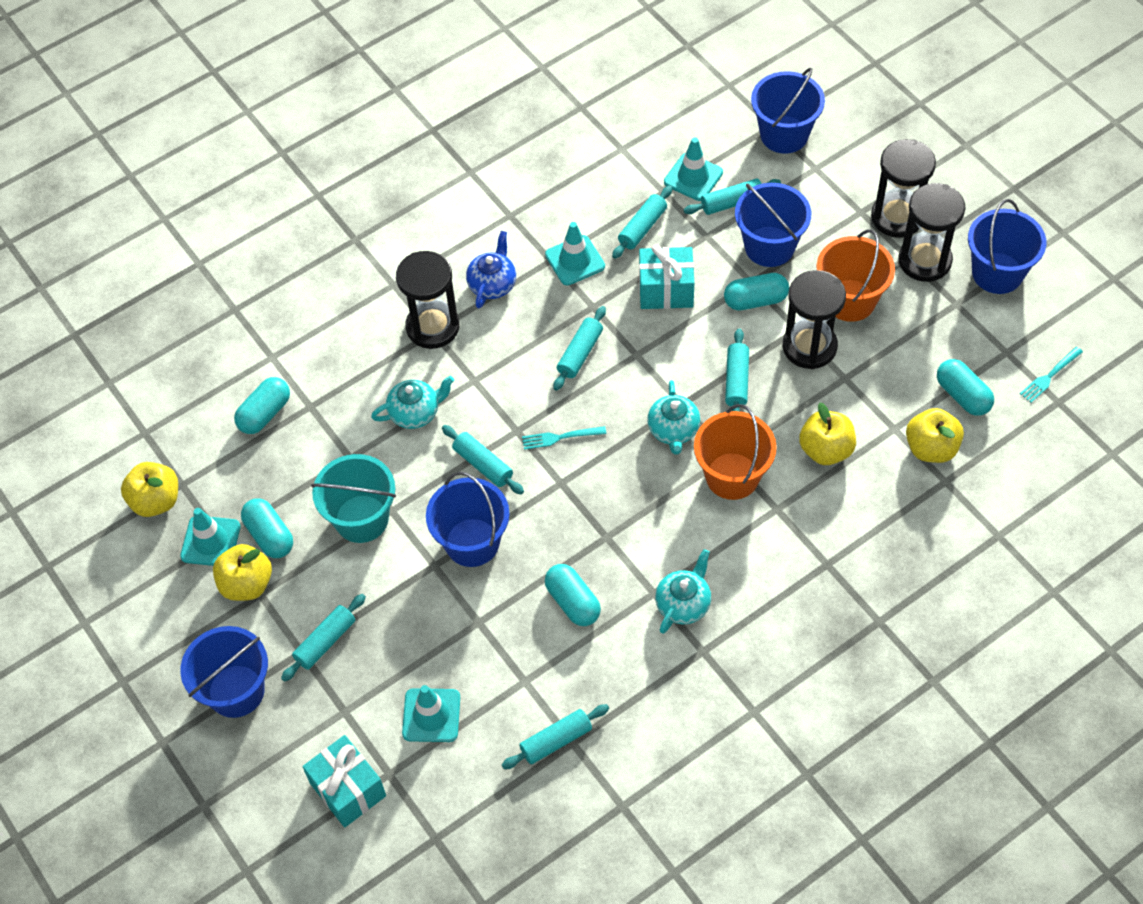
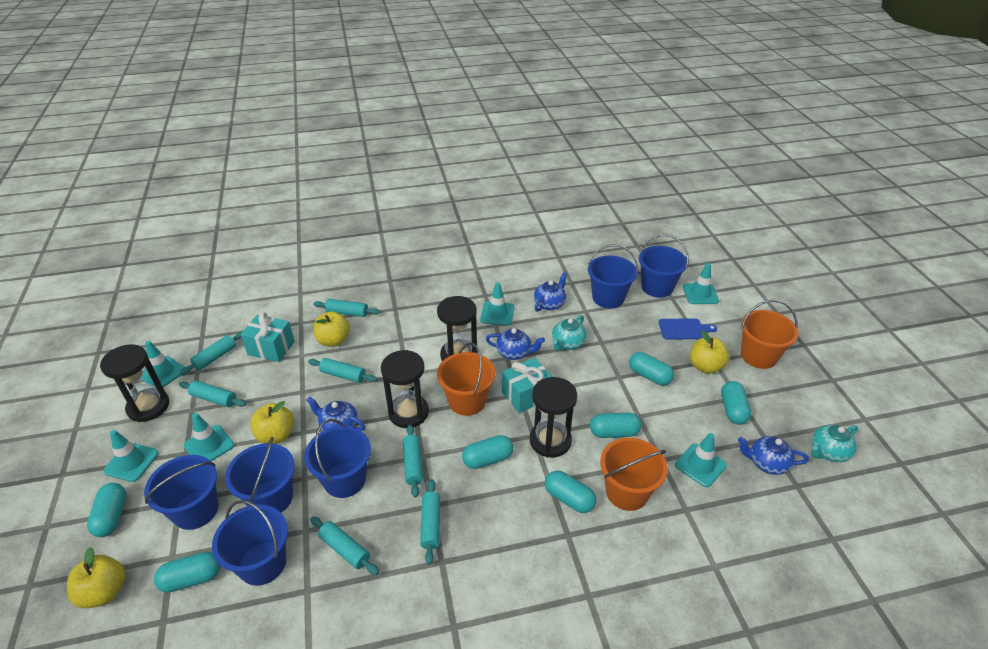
blue bucket: 5 -> 6
blue cutting board: 0 -> 1
blue teapot: 1 -> 4
orange bucket: 2 -> 3
turquoise bucket: 1 -> 0
turquoise capsule: 5 -> 7
turquoise fork: 2 -> 0
turquoise teapot: 3 -> 2
turquoise traffic cone: 4 -> 6

